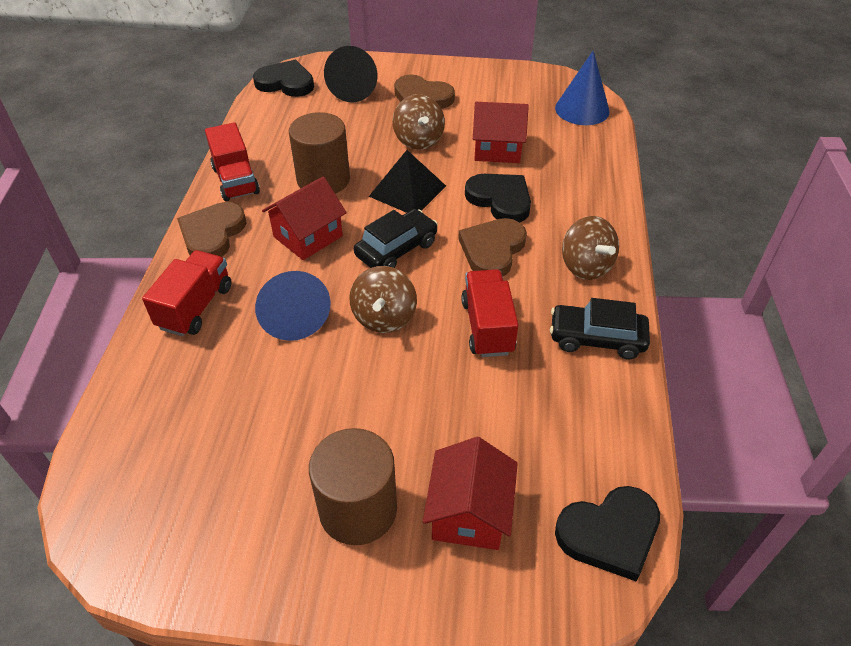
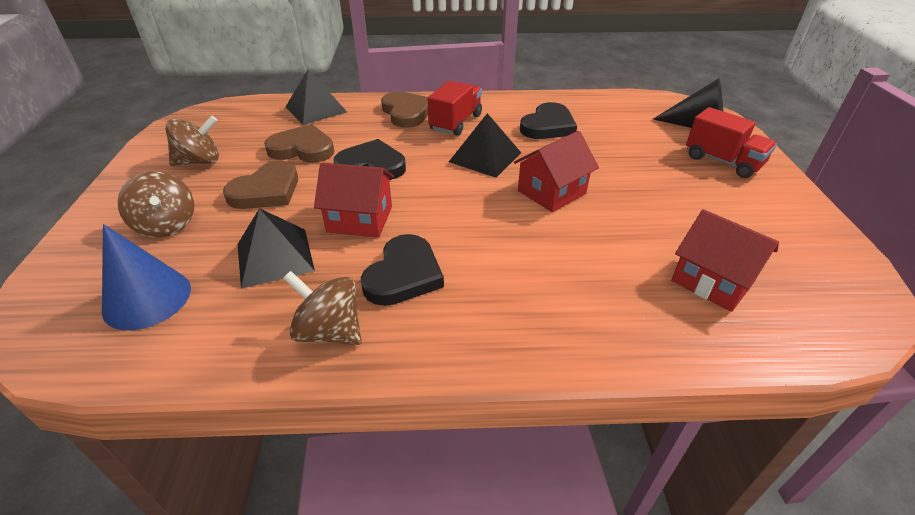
black car: 2 -> 0
black pyramid: 1 -> 3
blue cone: 2 -> 1
brown cylinder: 2 -> 0
red truck: 3 -> 2

